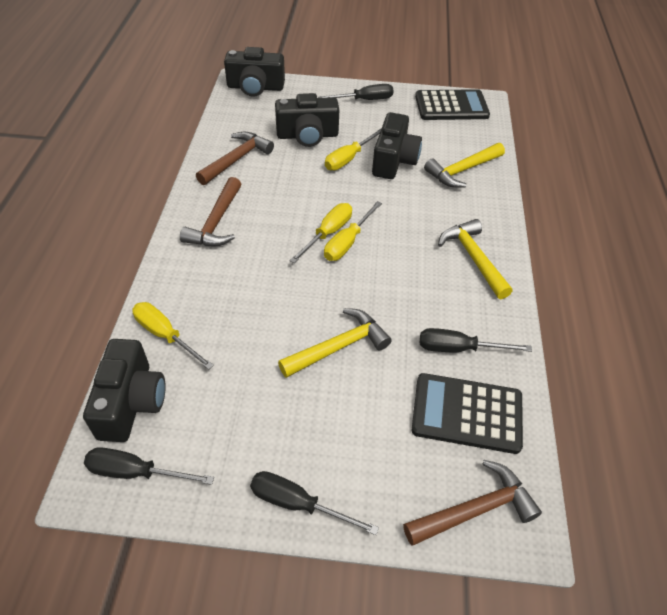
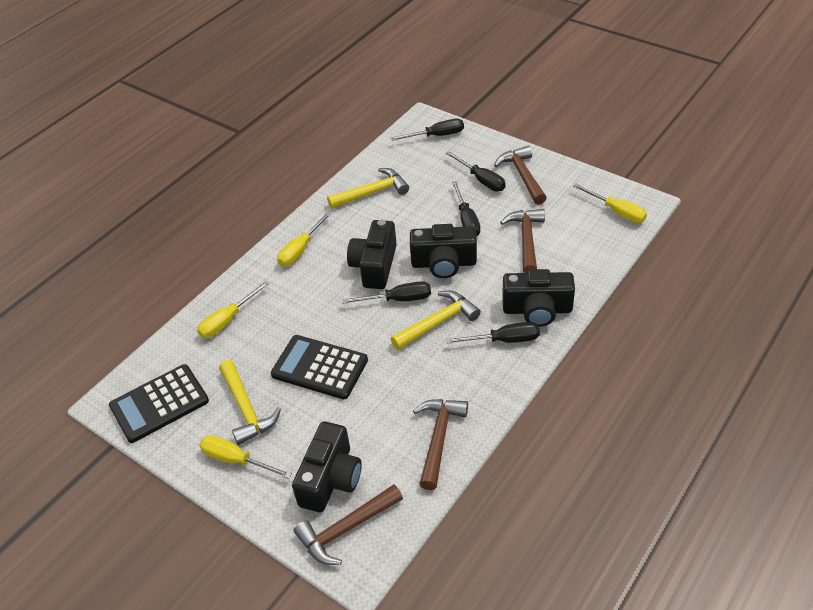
black screwdriver: 4 -> 5
brown hammer: 3 -> 4

